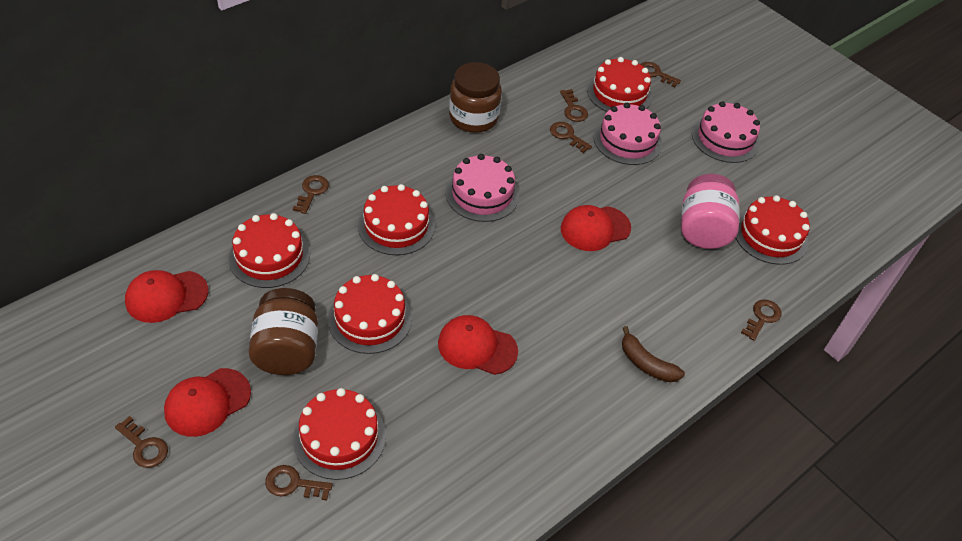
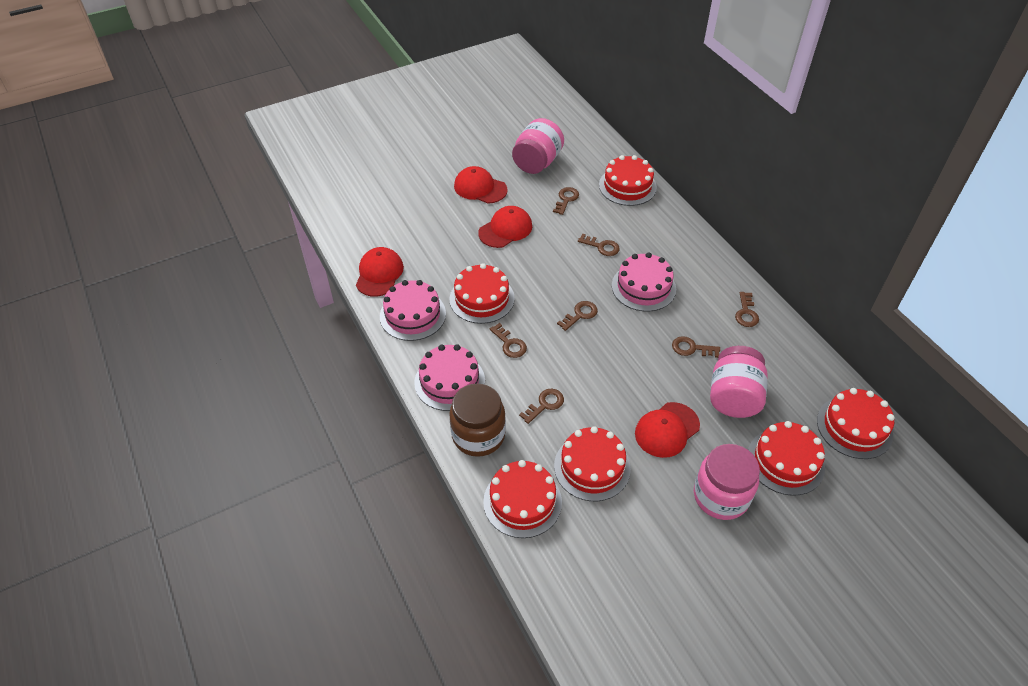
brown banana: 1 -> 0
brown jar: 2 -> 1
pink jar: 1 -> 3

